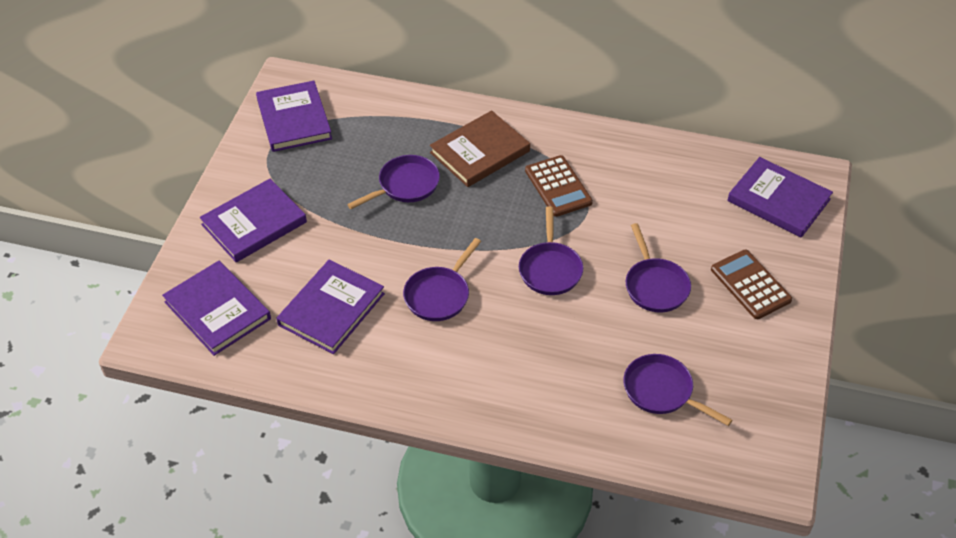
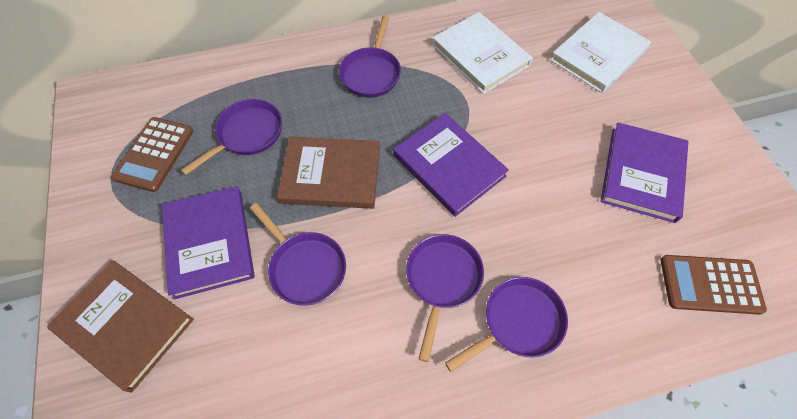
brown book: 1 -> 2
purple book: 5 -> 3
white book: 0 -> 2

